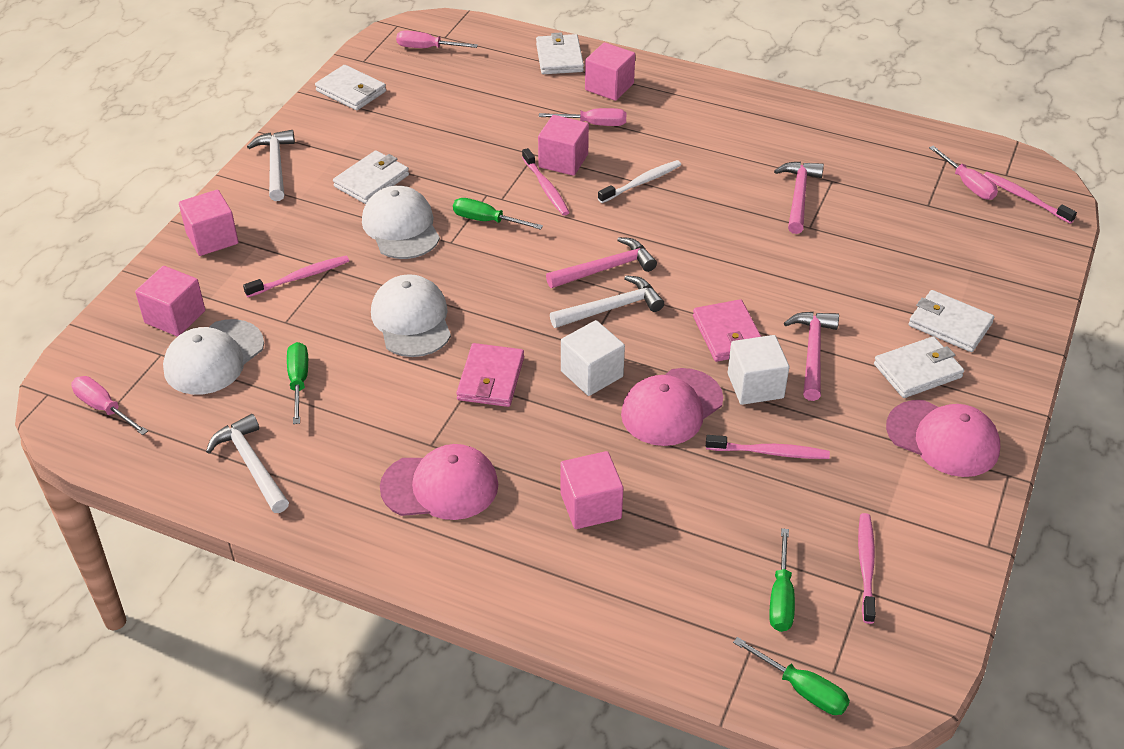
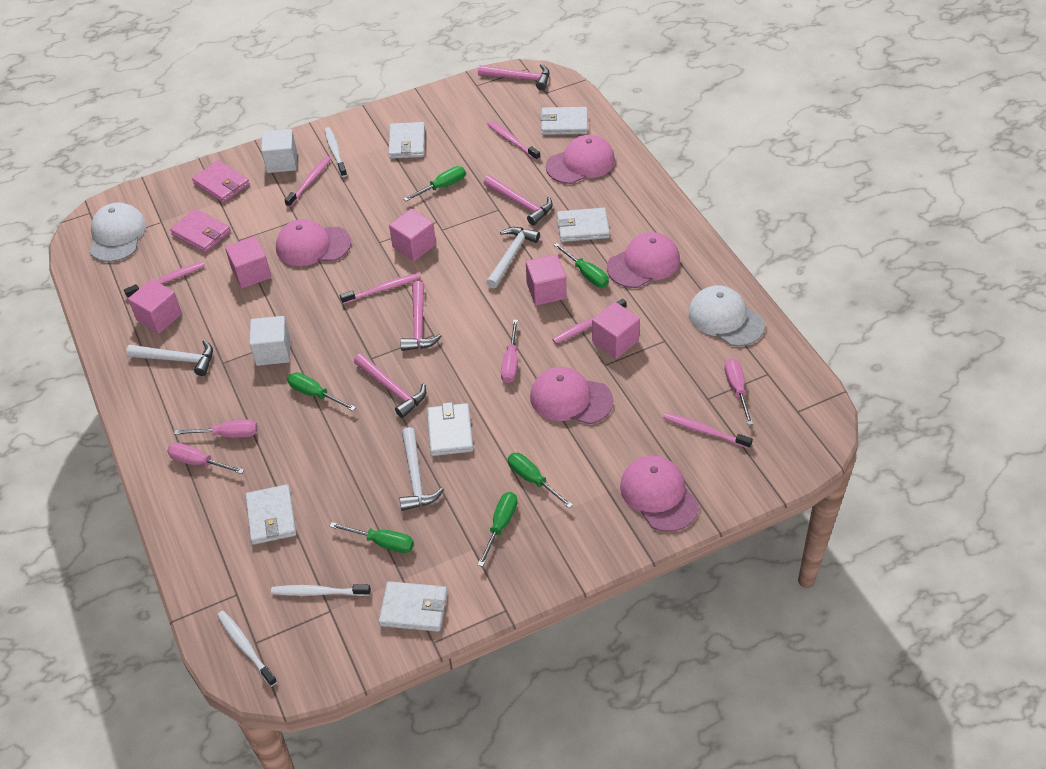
green screwdriver: 4 -> 6
pink cap: 3 -> 5
pink hammer: 3 -> 4
pink toothbrush: 5 -> 6
white cap: 3 -> 2
white toothbrush: 1 -> 3
white wallet: 5 -> 6

